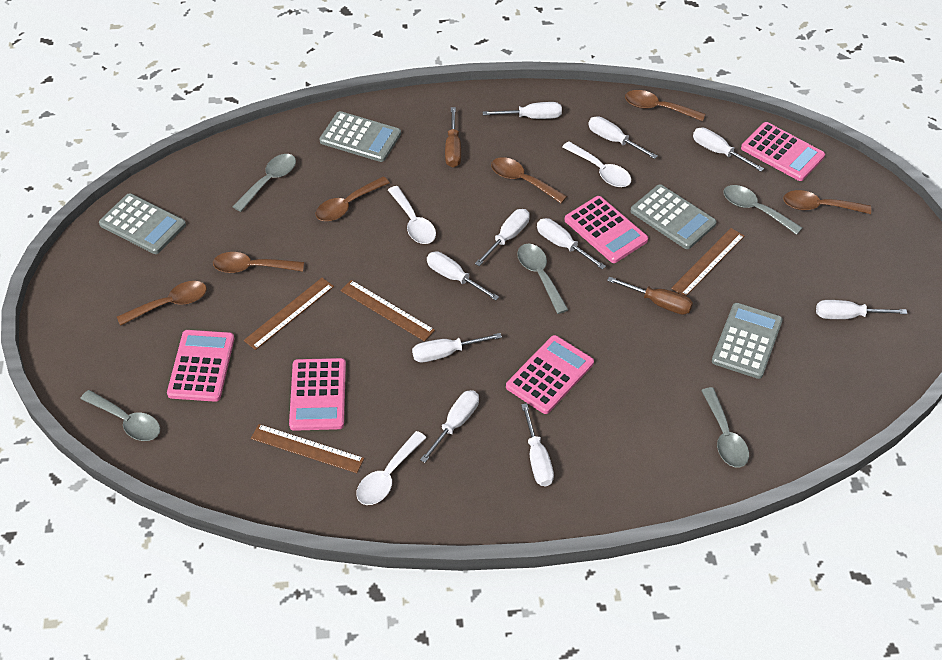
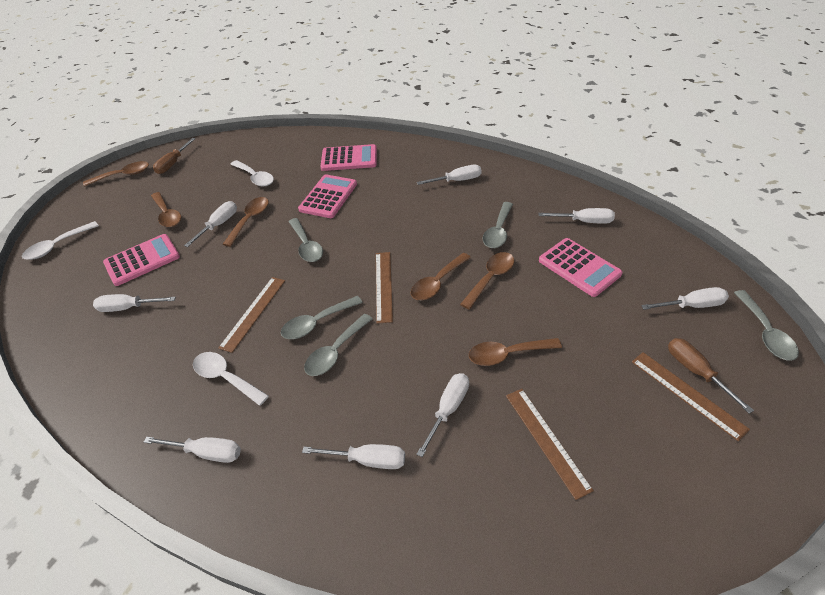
grey calculator: 4 -> 0
pink calculator: 5 -> 4
white screwdriver: 10 -> 8

